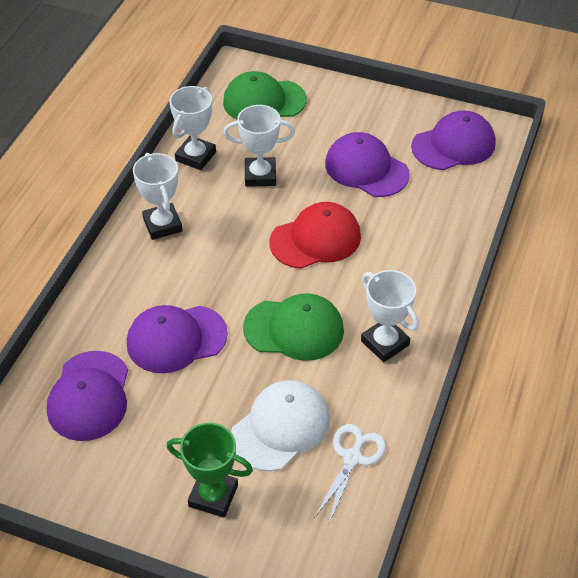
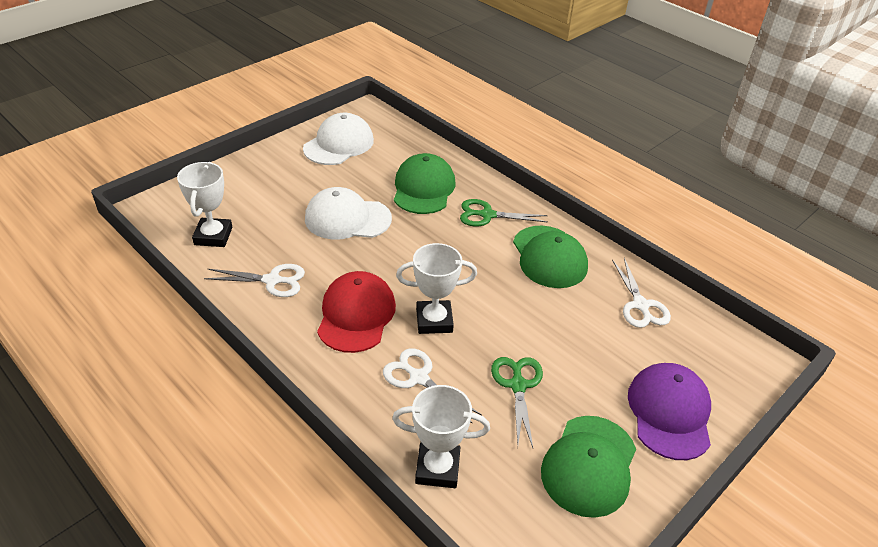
green cap: 2 -> 3
green scissors: 0 -> 2
green trophy: 1 -> 0
purple cap: 4 -> 1
white cap: 1 -> 2
white scissors: 1 -> 3
white trophy: 4 -> 3

